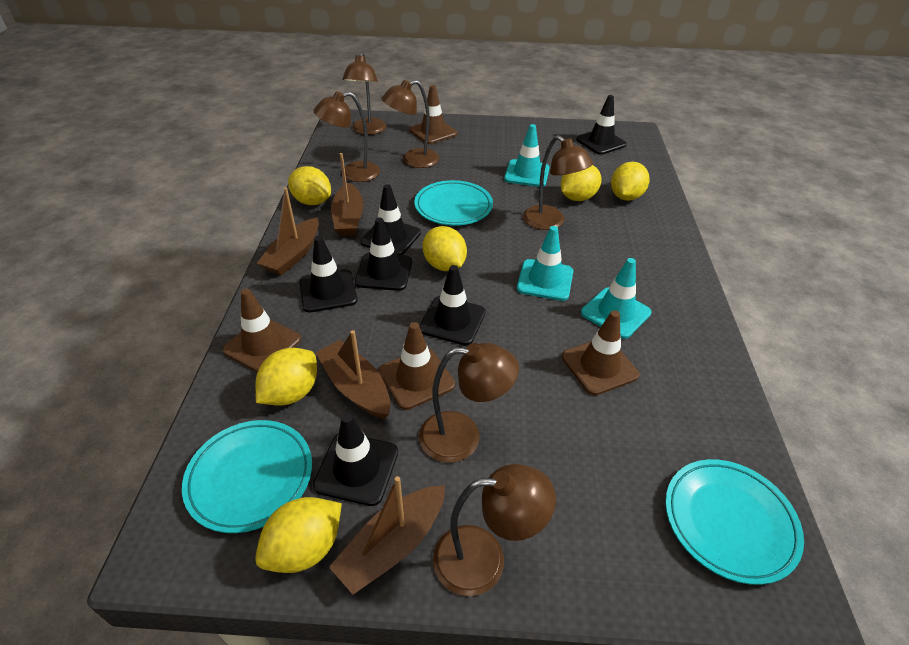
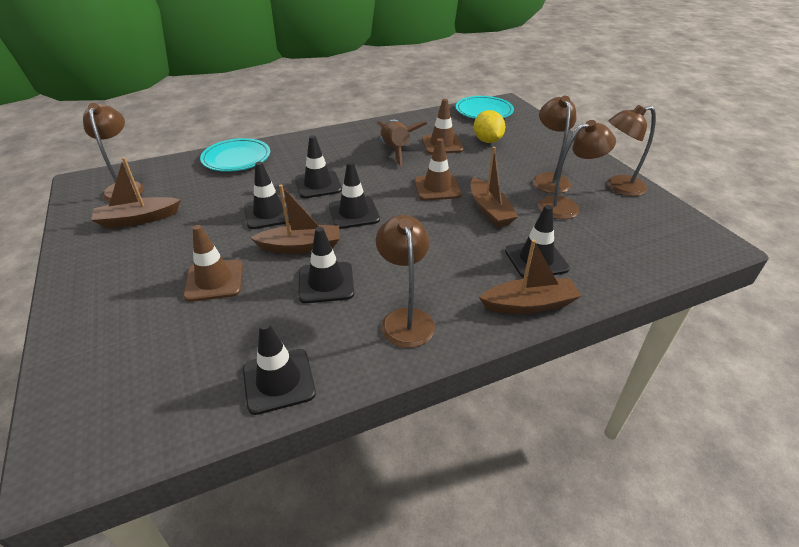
brown lamp: 6 -> 5
brown rocket: 0 -> 1
brown traffic cone: 4 -> 3
turquoise plate: 3 -> 2
turquoise traffic cone: 3 -> 0
yellow lemon: 6 -> 1

